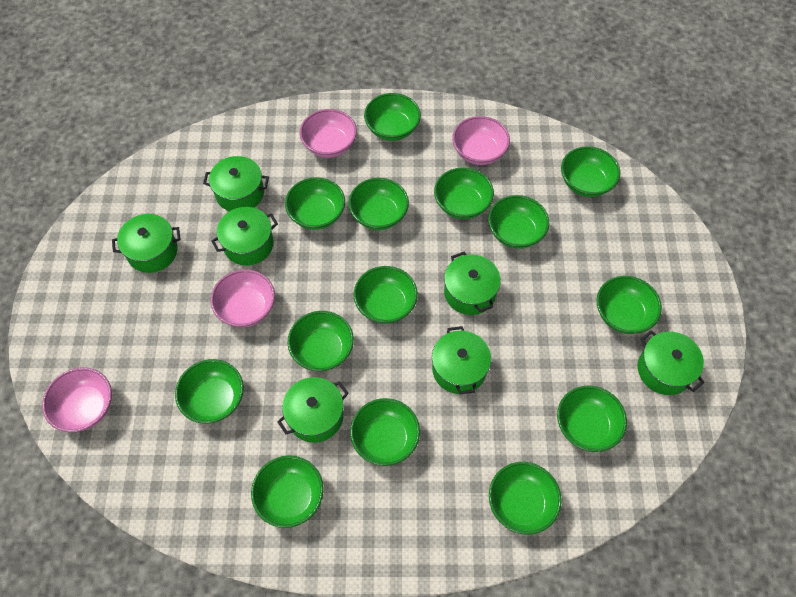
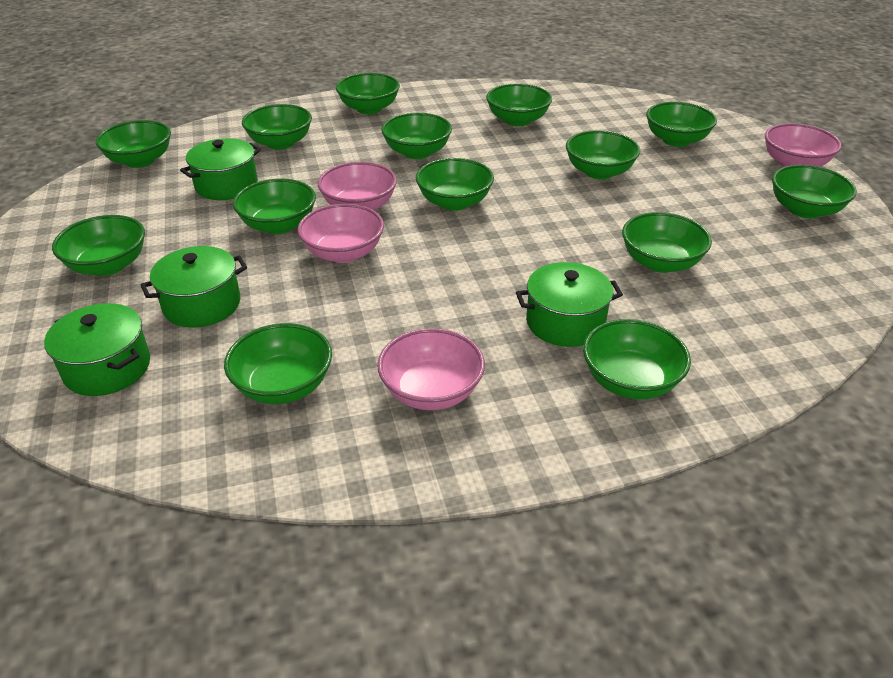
green pot: 7 -> 4

